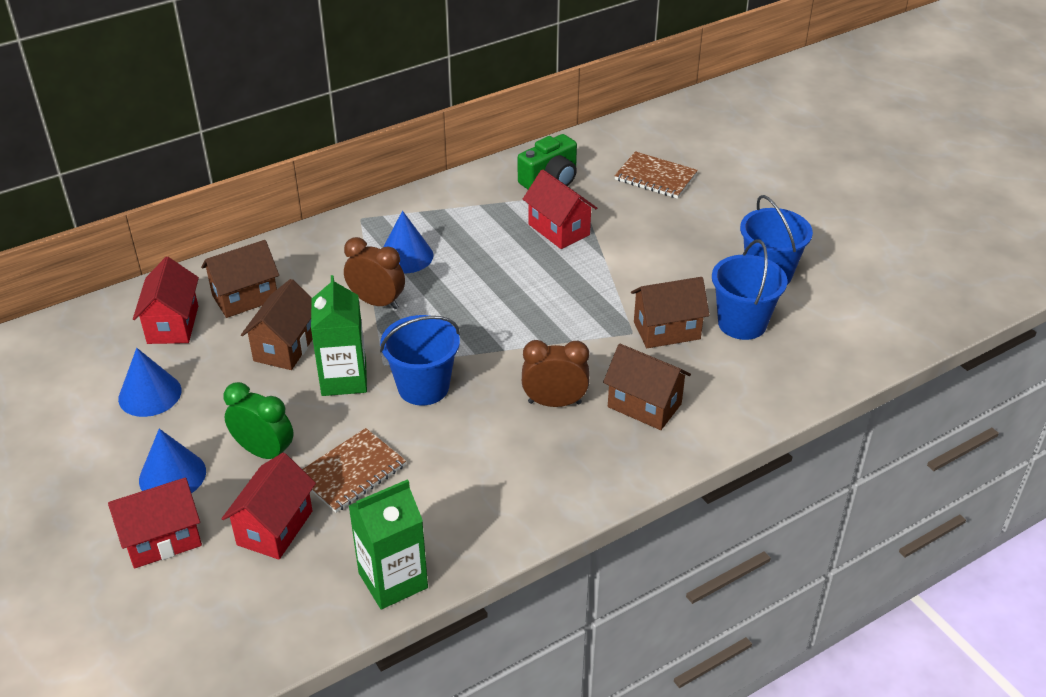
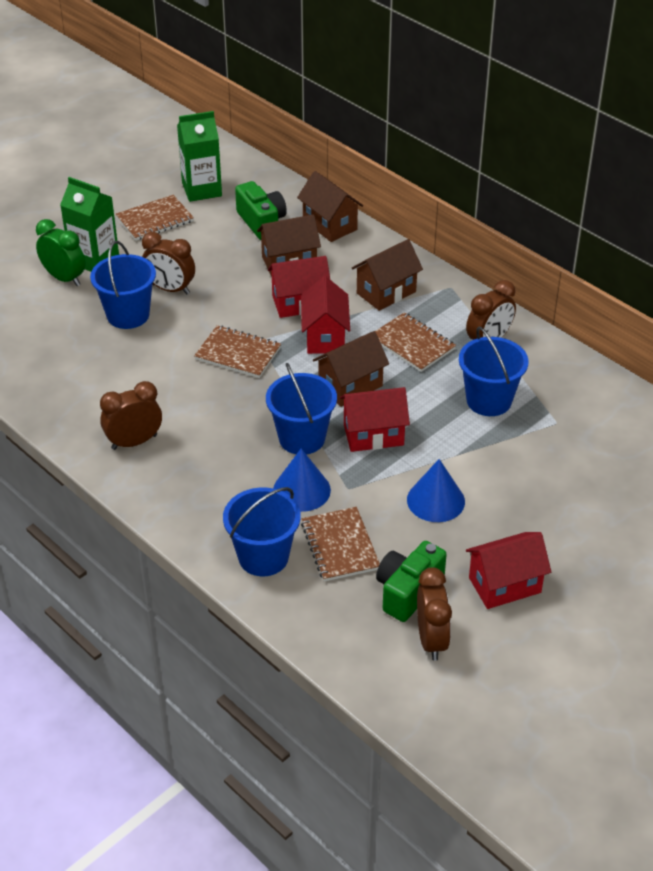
blue bucket: 3 -> 4
blue cone: 3 -> 2
brown clock: 2 -> 4
brown notebook: 2 -> 4
green camera: 1 -> 2

